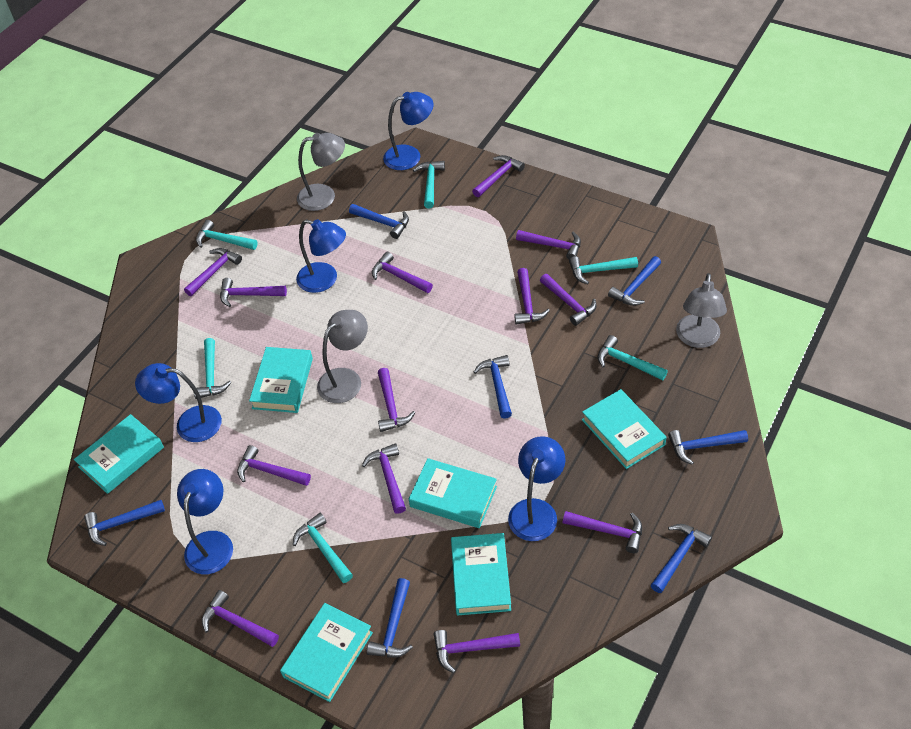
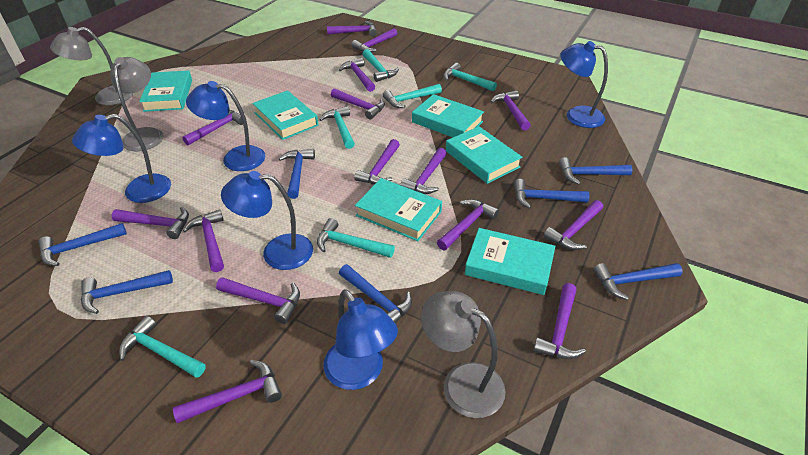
purple hammer: 13 -> 15

